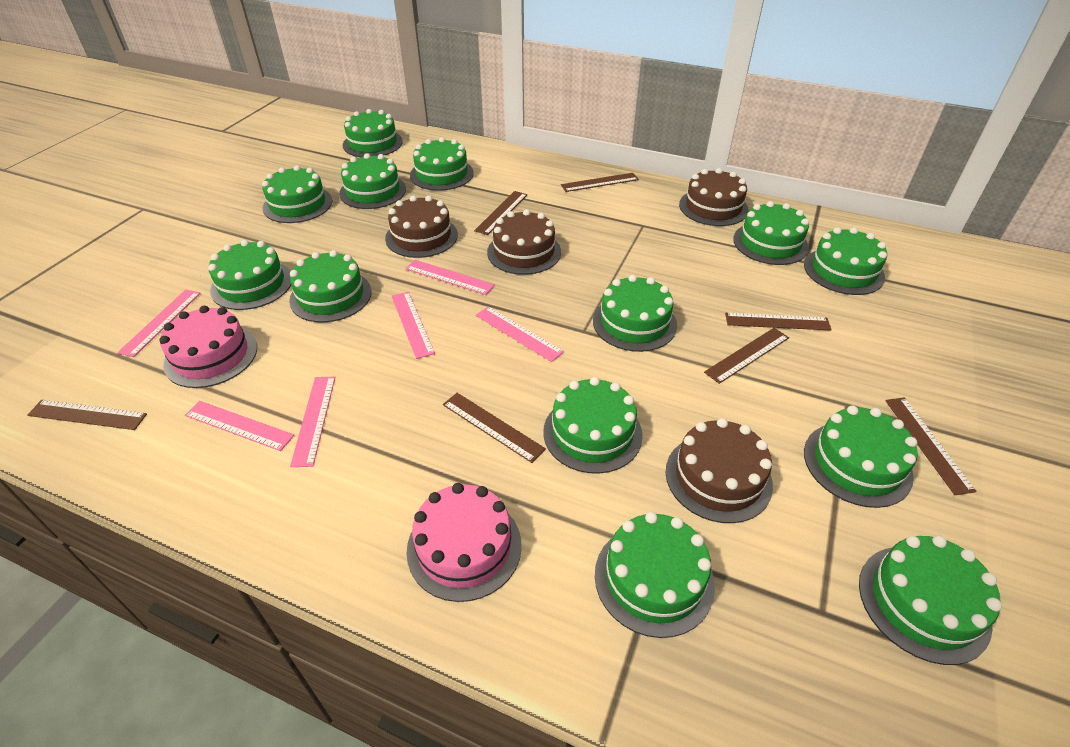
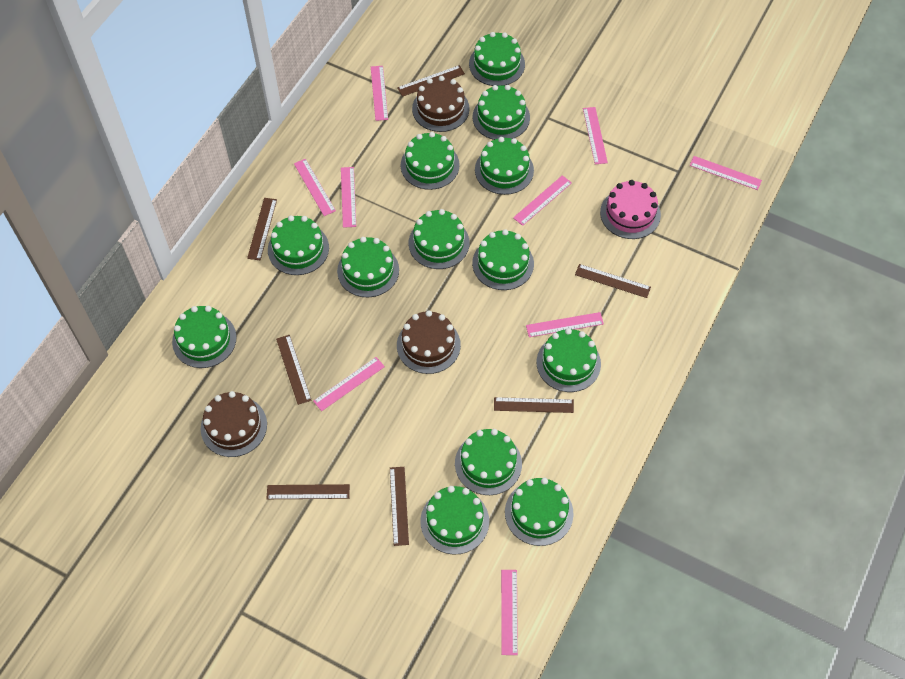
brown cake: 4 -> 3
pink cake: 2 -> 1
pink ruler: 6 -> 9

